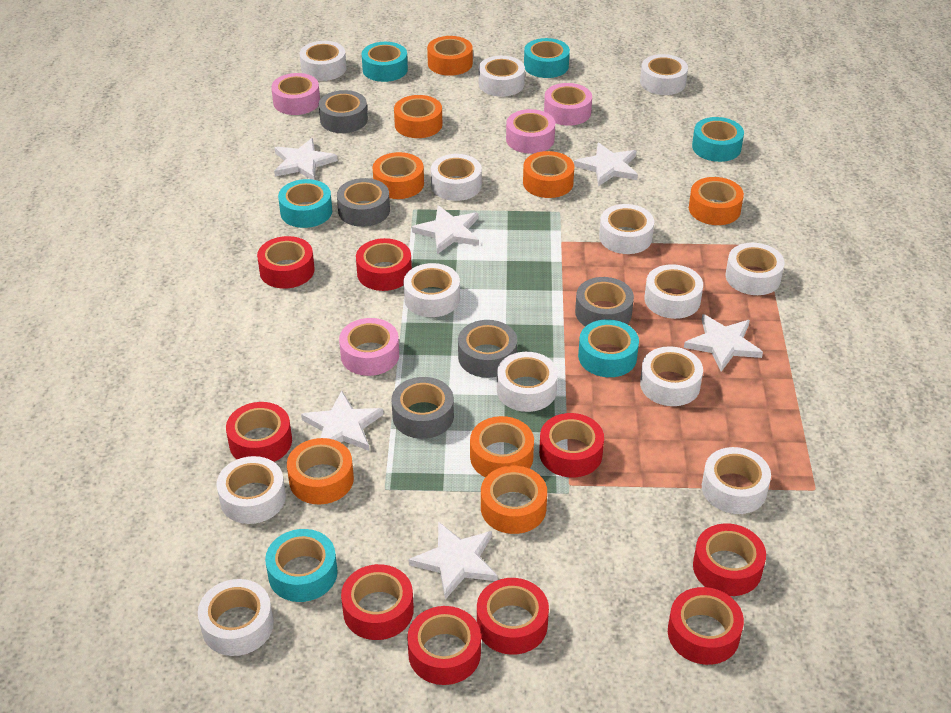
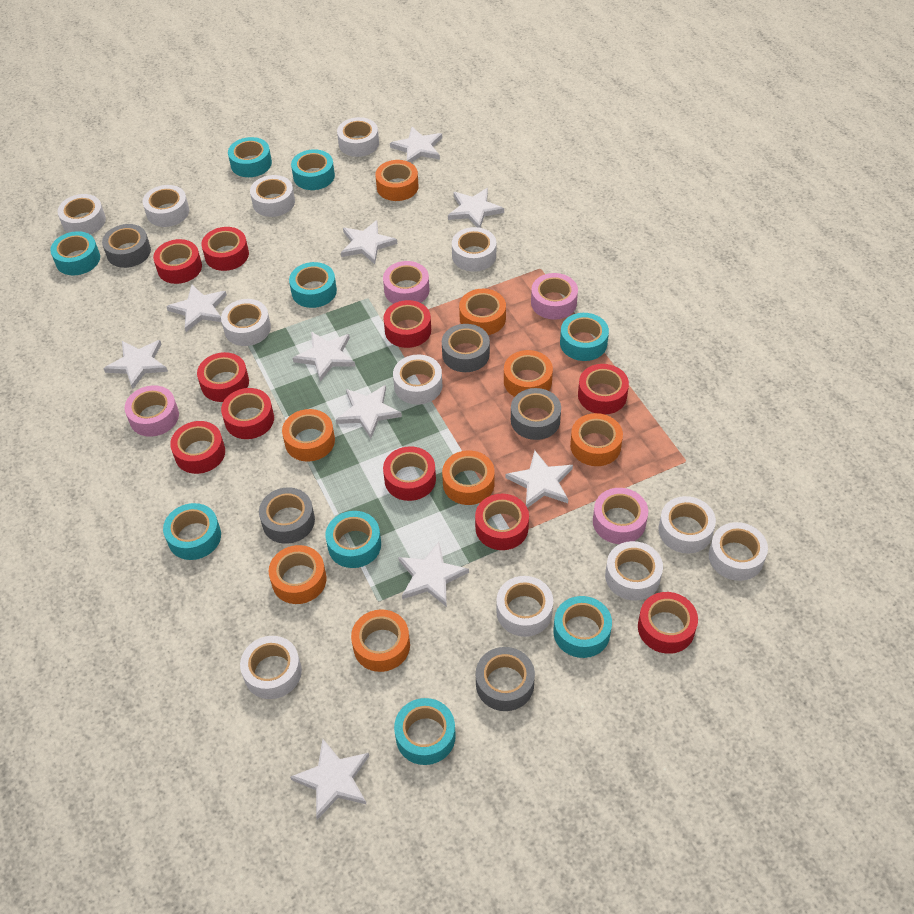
red tape: 9 -> 10
turquoise tape: 6 -> 9
white star: 6 -> 10
white tape: 13 -> 12

